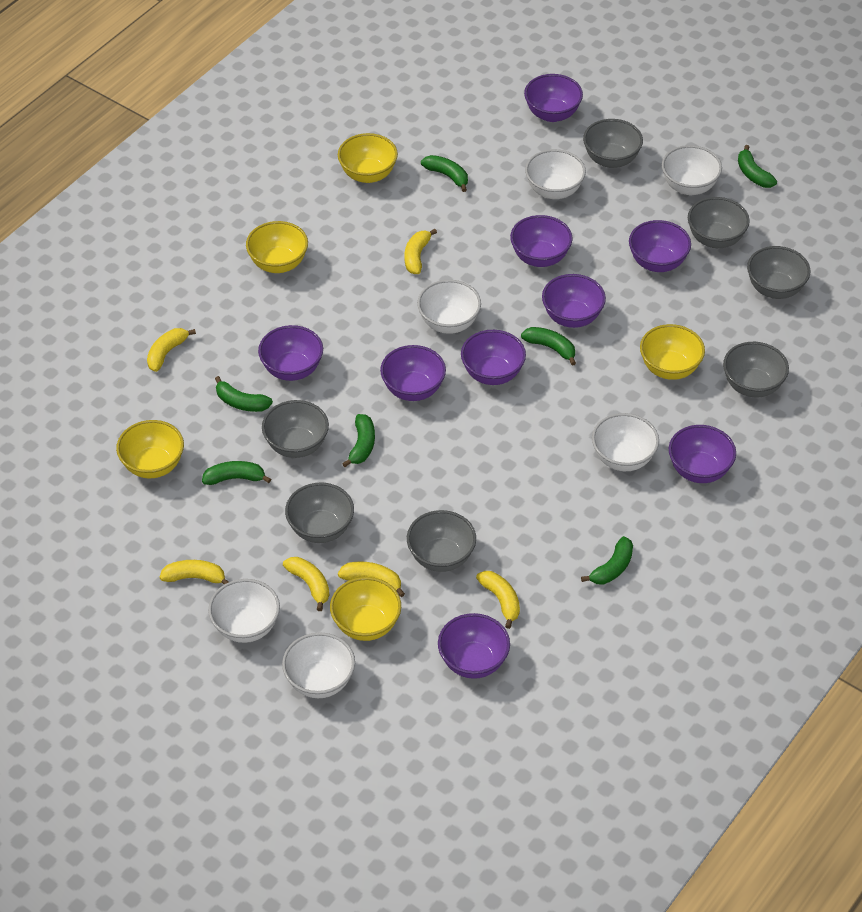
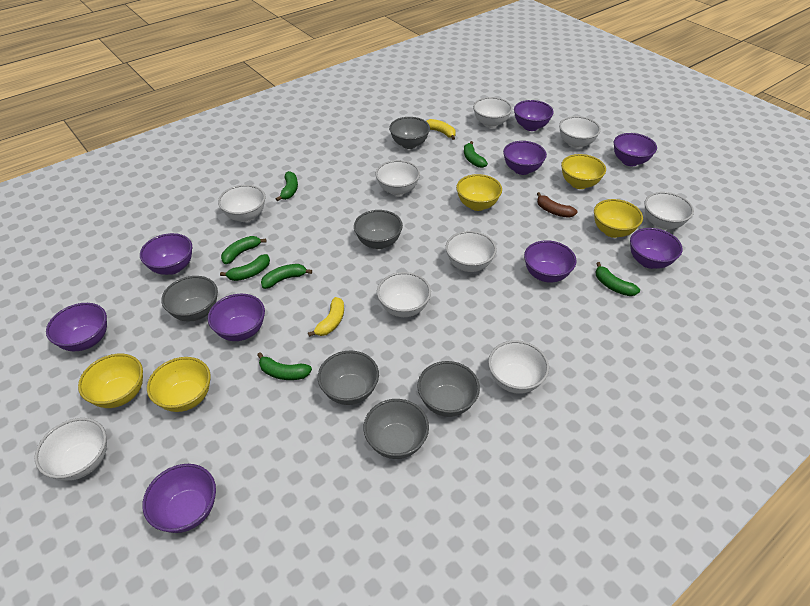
brown banana: 0 -> 1
grey bowl: 7 -> 6
white bowl: 6 -> 9
yellow banana: 6 -> 2

